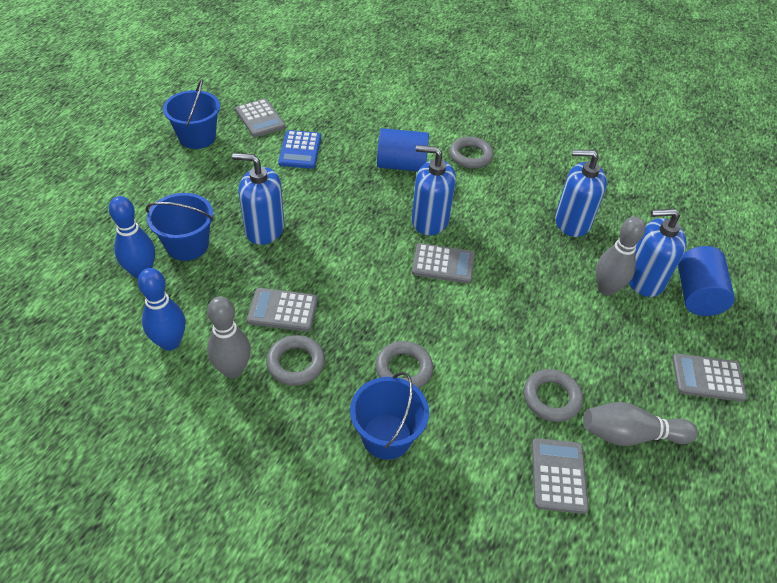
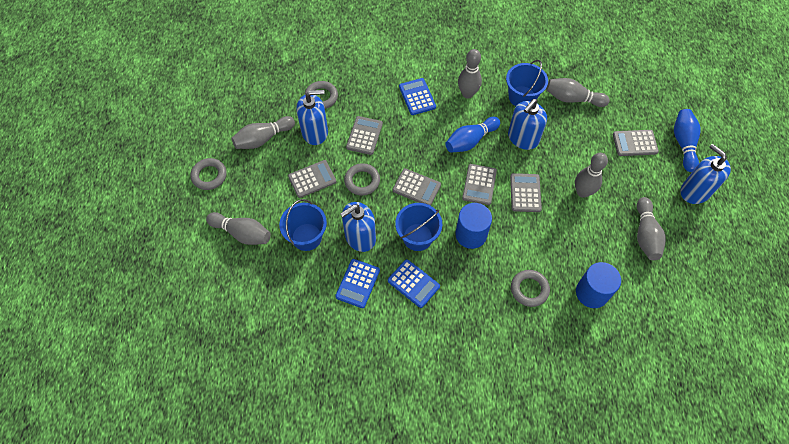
blue calculator: 1 -> 3
grey bowling pin: 3 -> 6
grey calculator: 5 -> 6

